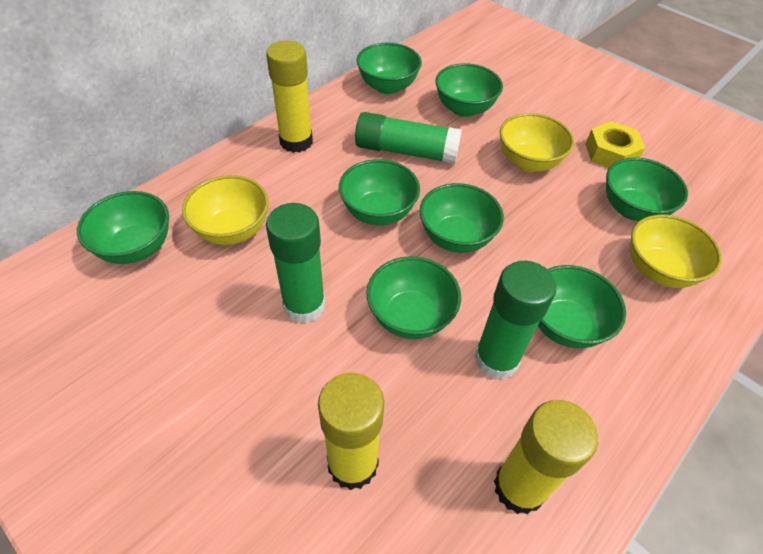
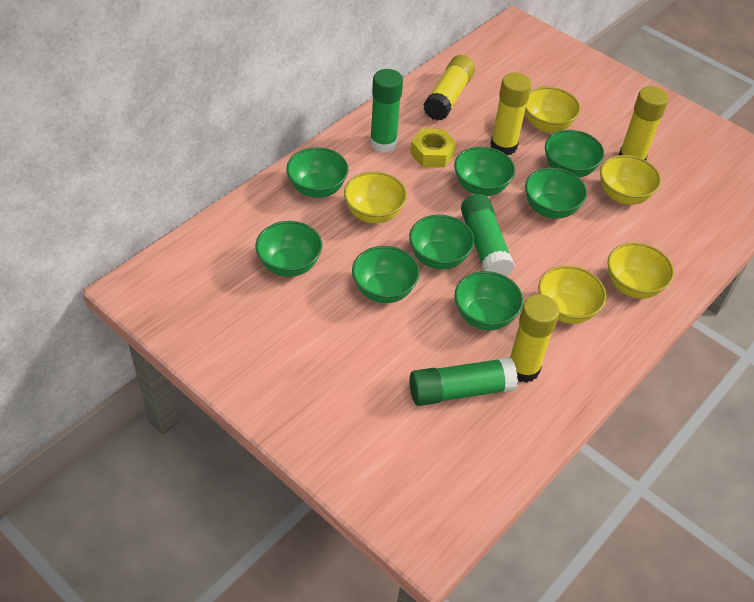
yellow bowl: 3 -> 5
yellow glue stick: 3 -> 4

